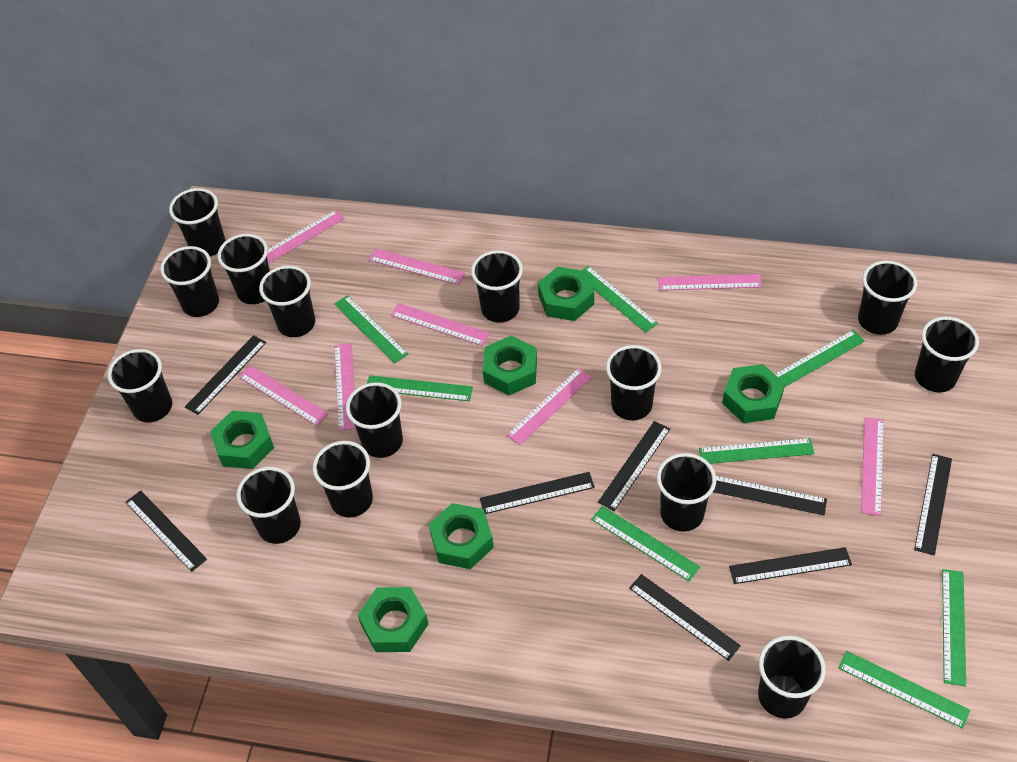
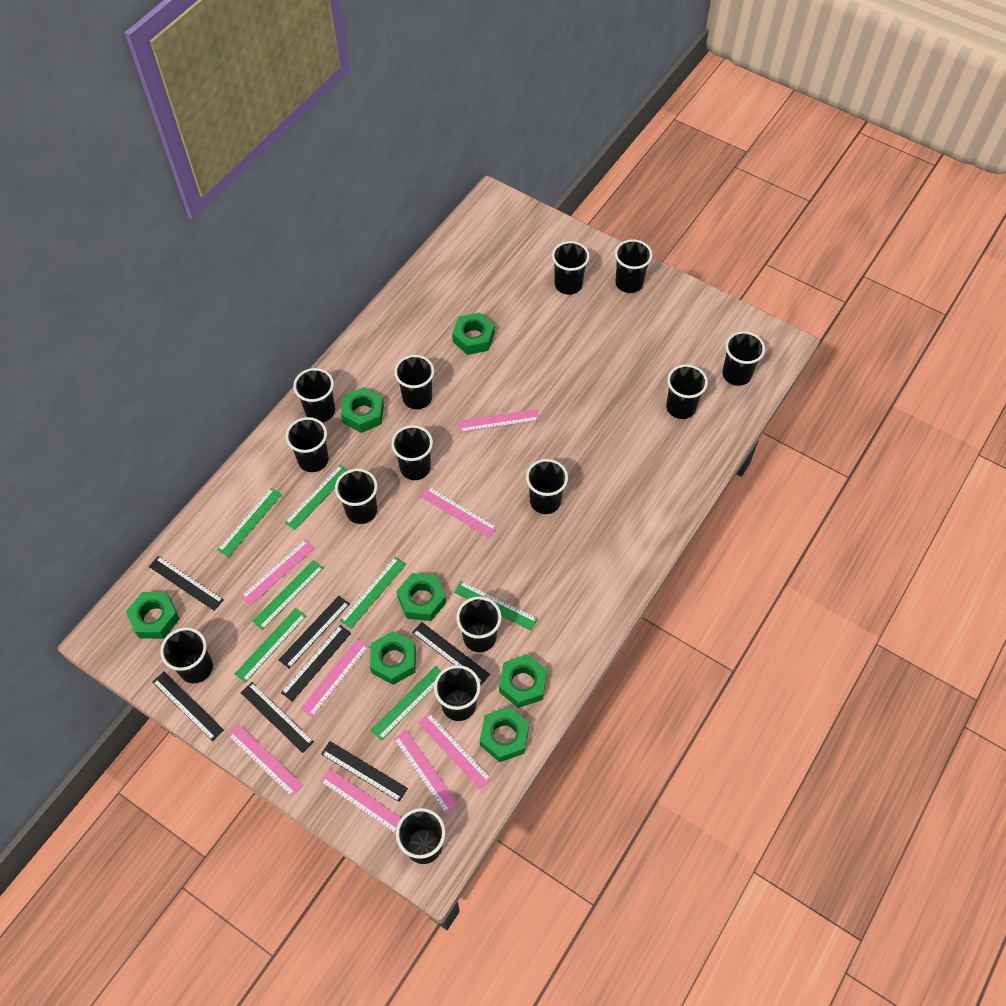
black ruler: 8 -> 7
green nut: 6 -> 7
green ruler: 8 -> 7

